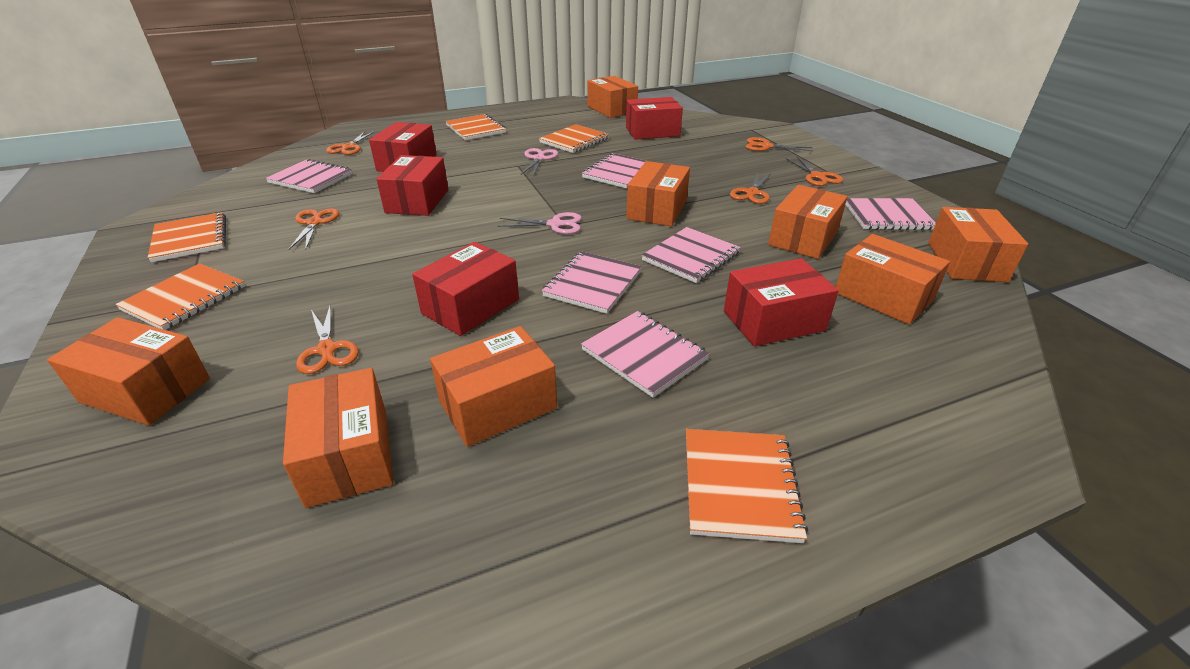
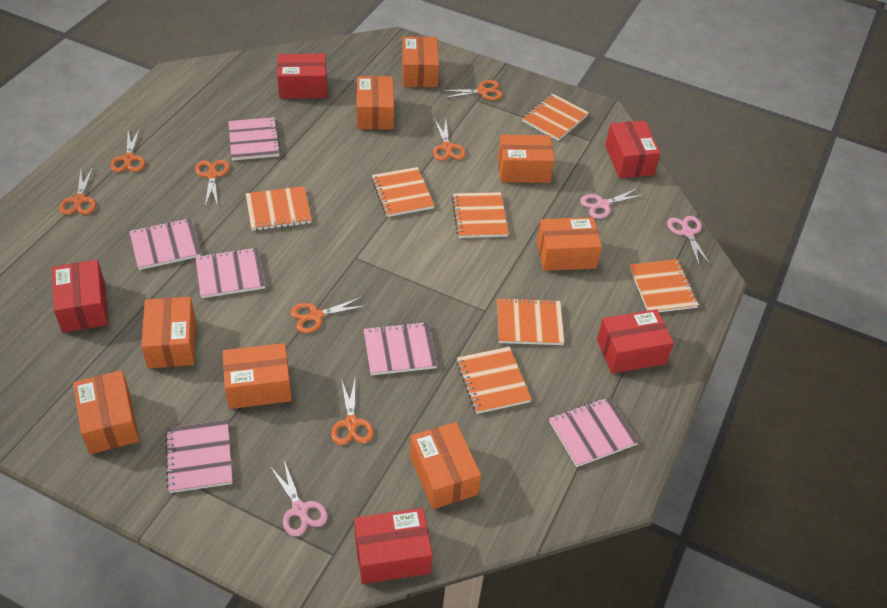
orange notebook: 5 -> 7
orange scissors: 6 -> 7
pink scissors: 2 -> 3

